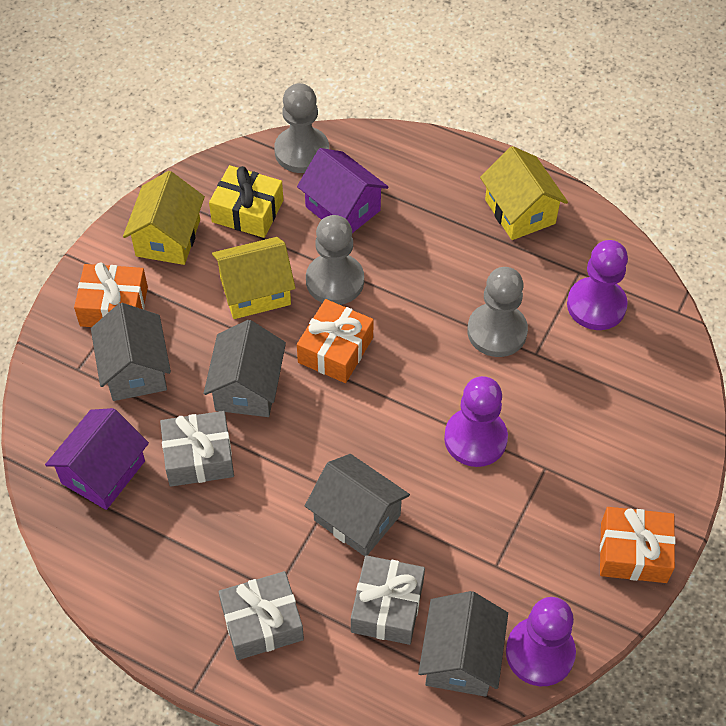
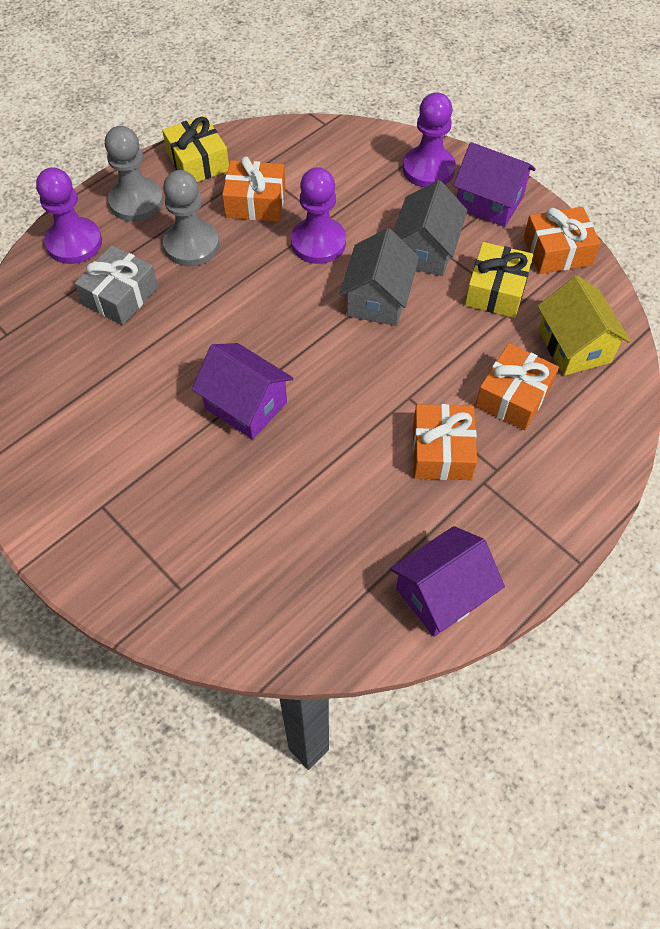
grey gift: 3 -> 1
grey house: 4 -> 2
grey pawn: 3 -> 2
orange gift: 3 -> 4
purple house: 2 -> 3
yellow gift: 1 -> 2
yellow house: 3 -> 1

